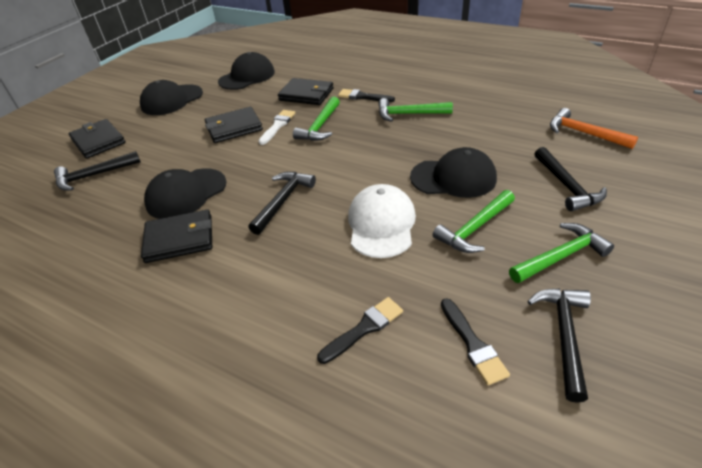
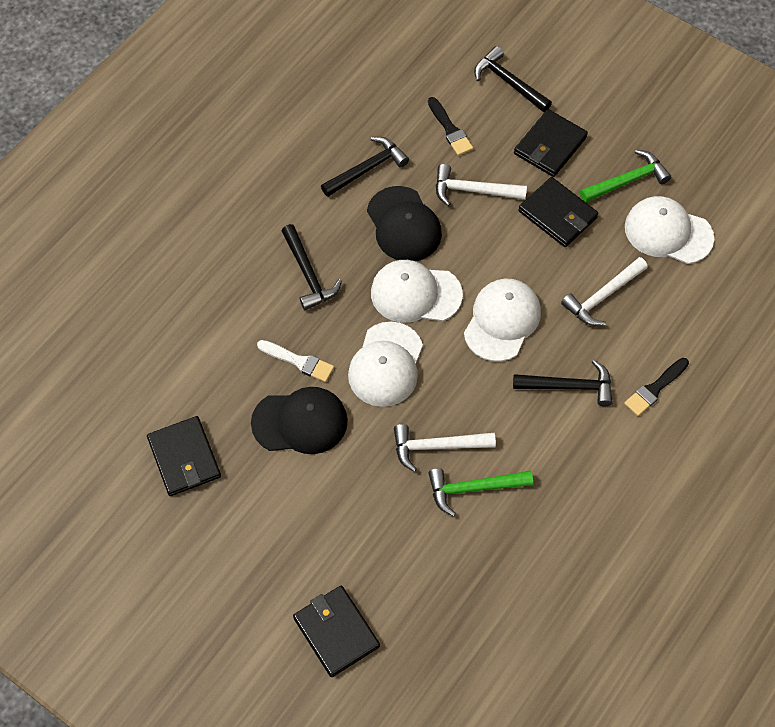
black brush: 3 -> 2
black cap: 4 -> 2
green hammer: 4 -> 2
orange hammer: 1 -> 0
white cap: 1 -> 4
white hammer: 0 -> 3

